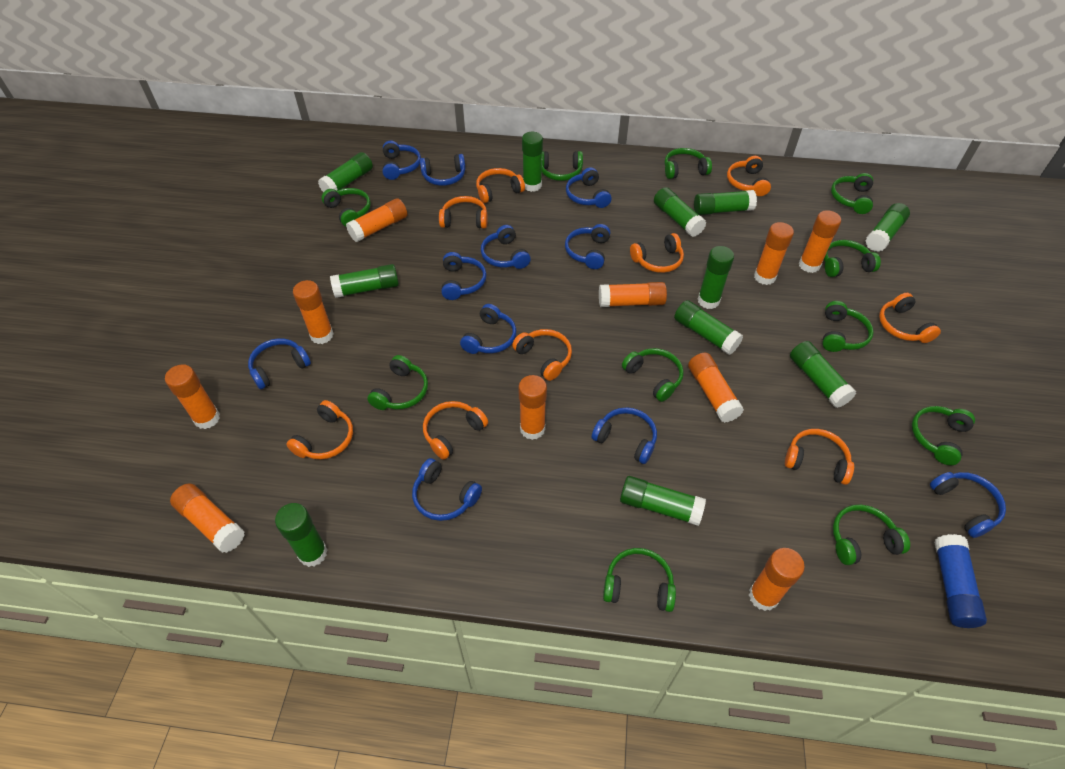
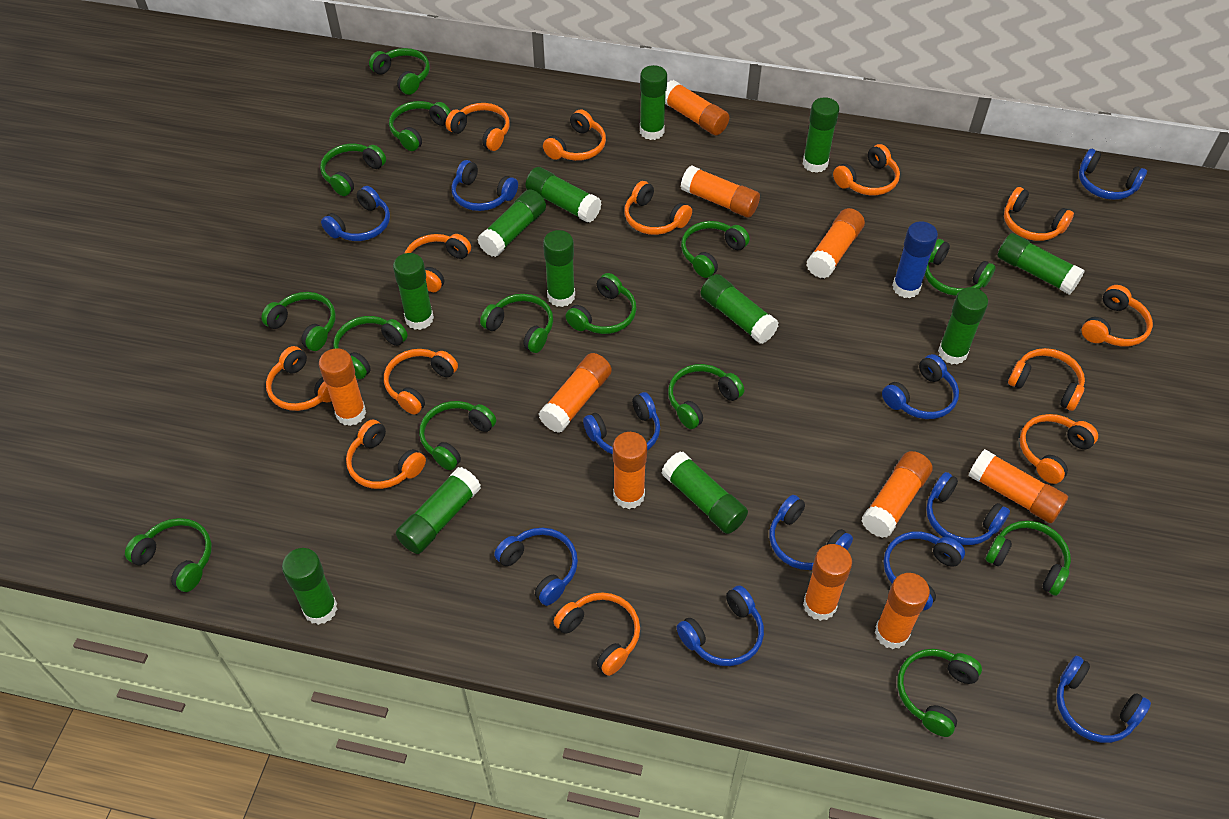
green glue stick: 11 -> 12
green headphones: 11 -> 14
orange headphones: 9 -> 13

